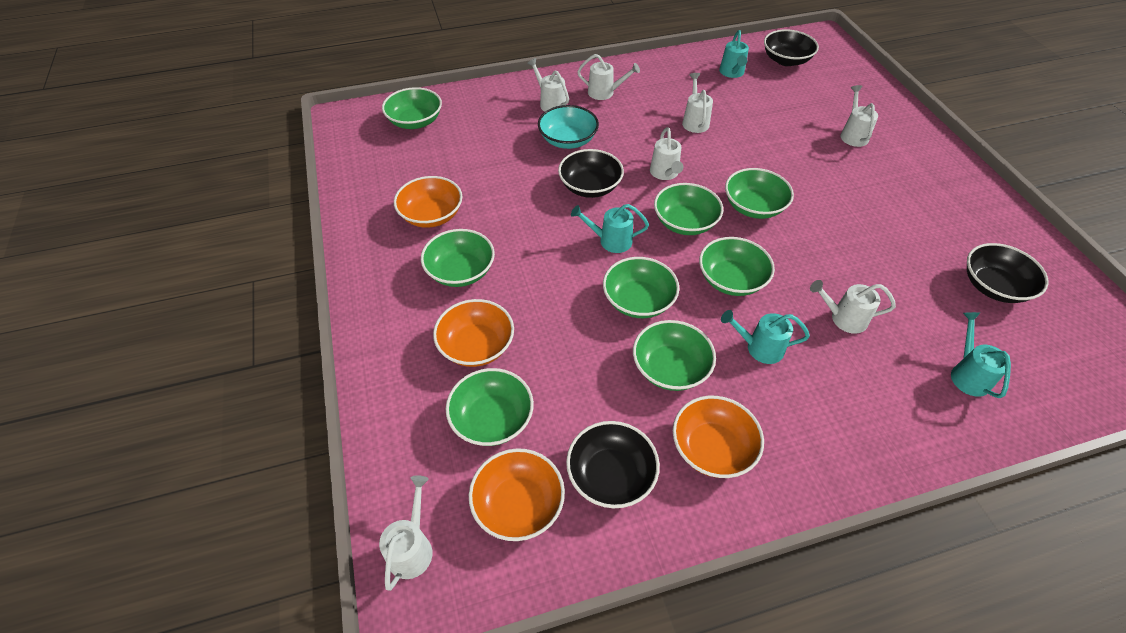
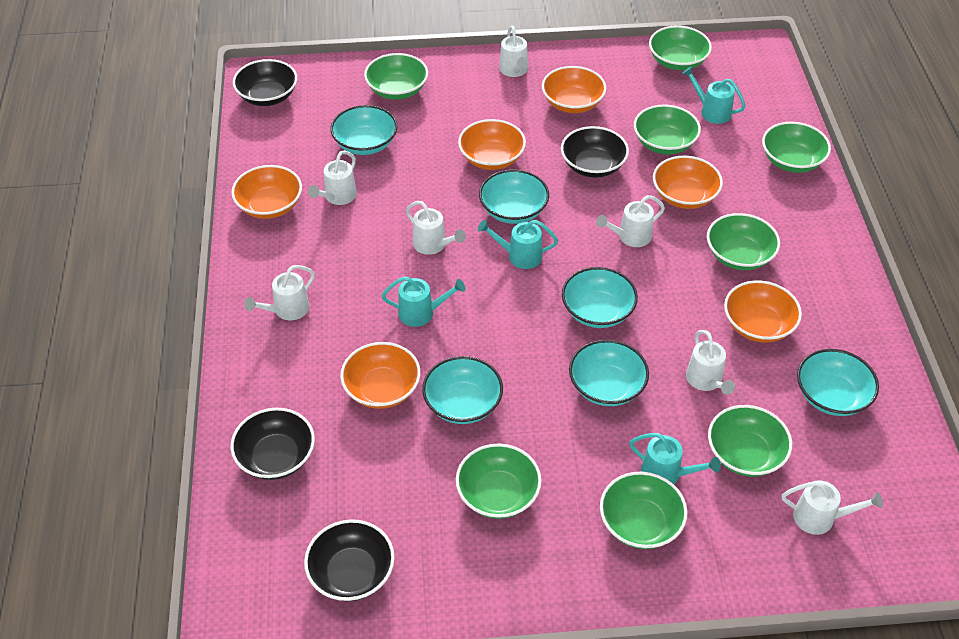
orange bowl: 4 -> 6
turquoise bowl: 1 -> 6

